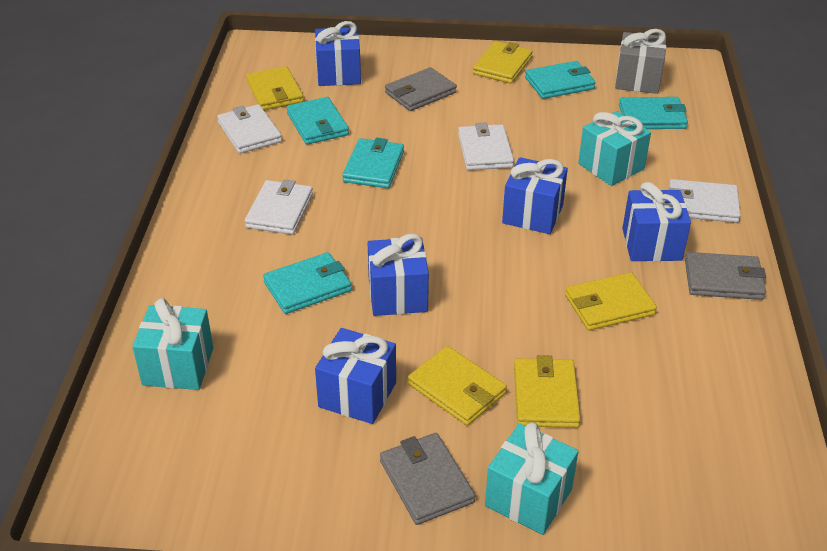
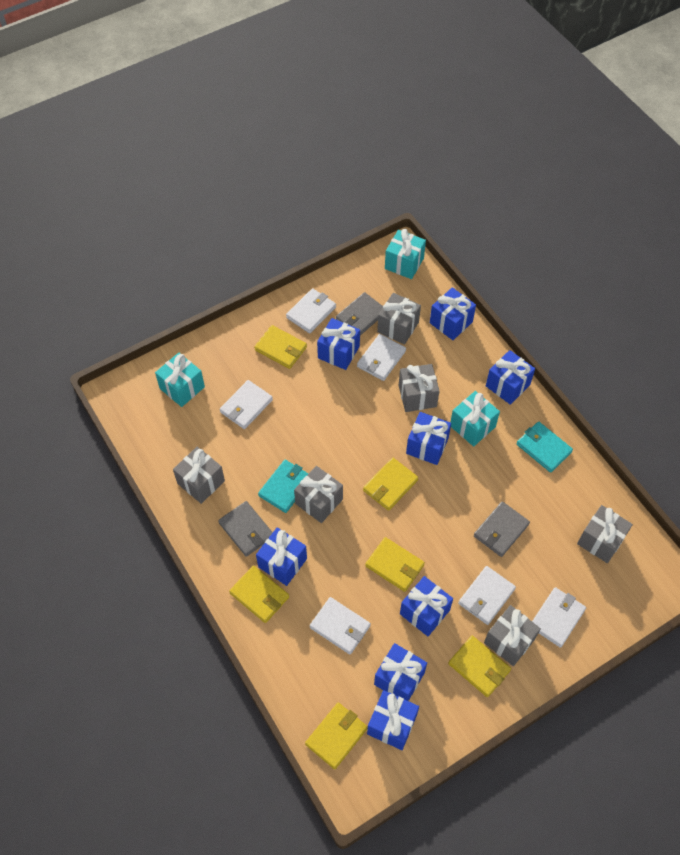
blue gift: 5 -> 8
grey gift: 1 -> 6
turquoise wallet: 5 -> 2
white wallet: 4 -> 6
yellow wallet: 5 -> 6

